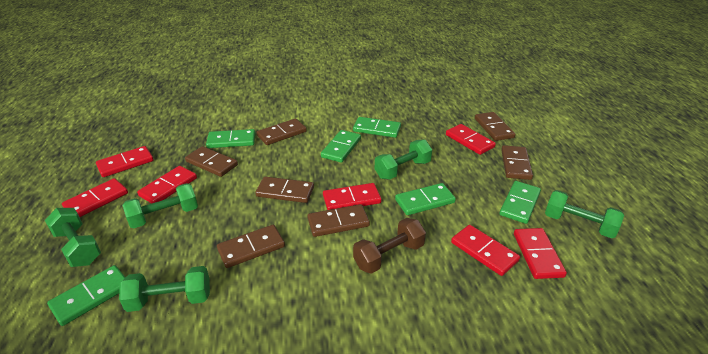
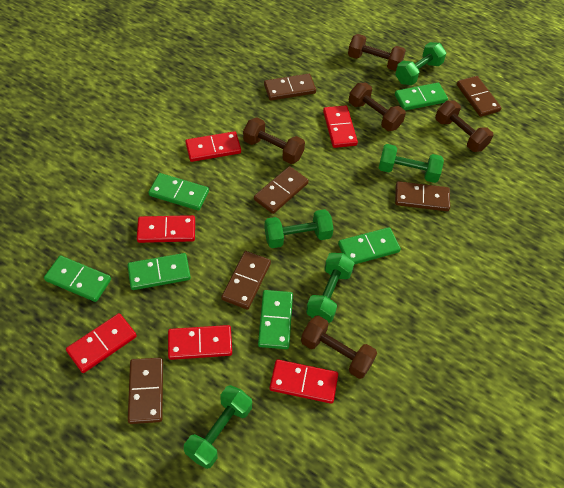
brown domino: 7 -> 6
brown dumbbell: 1 -> 5
red domino: 7 -> 6

